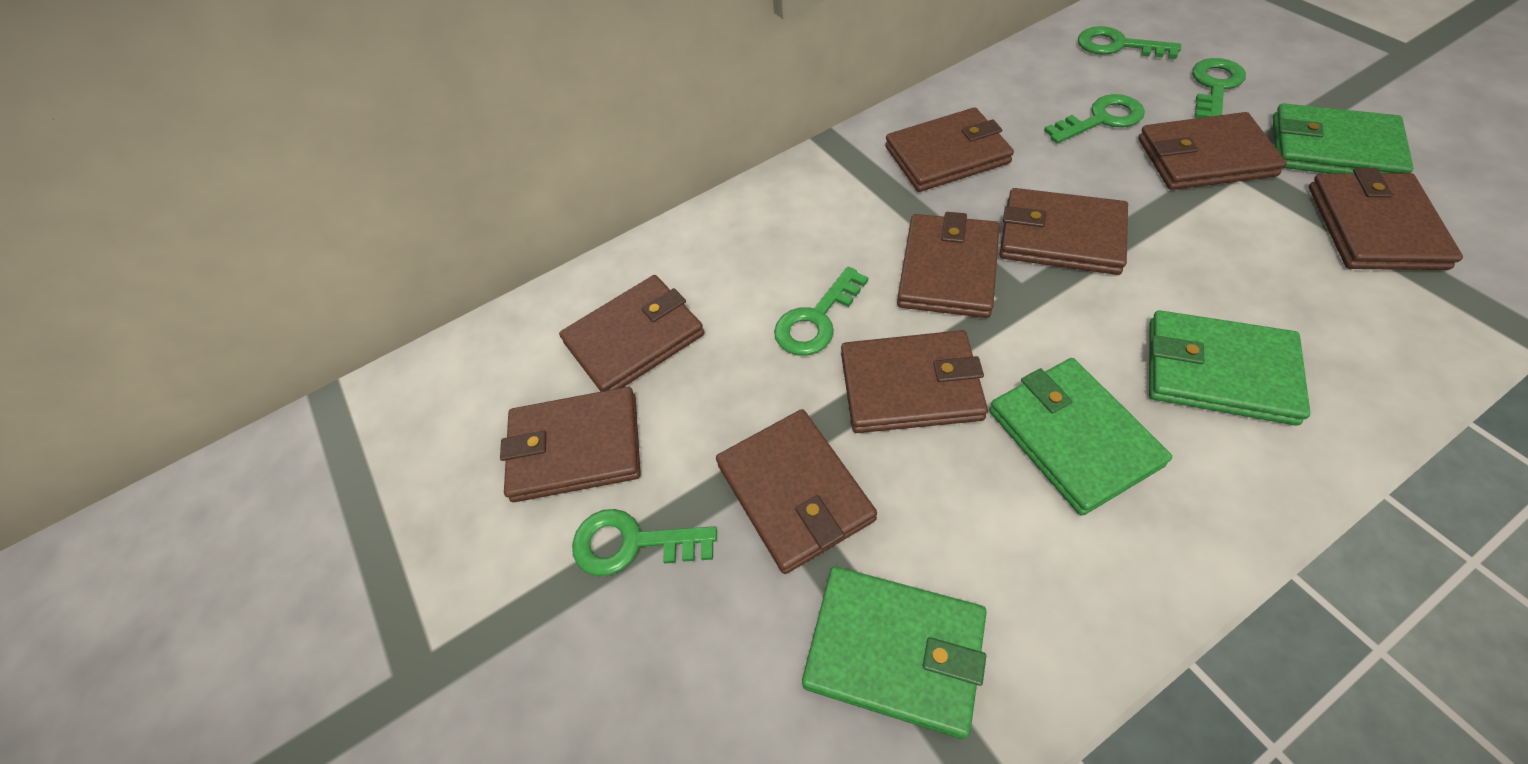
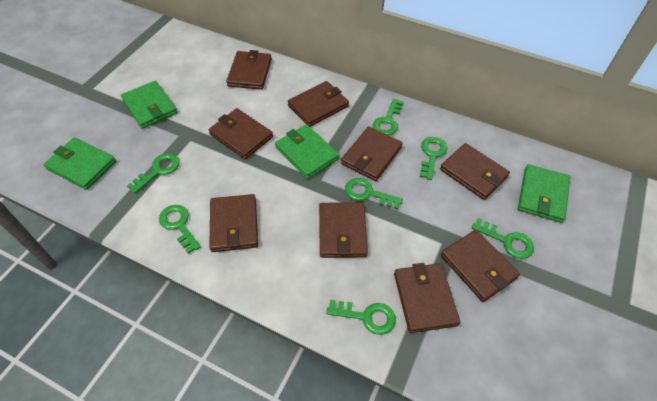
green key: 5 -> 7

